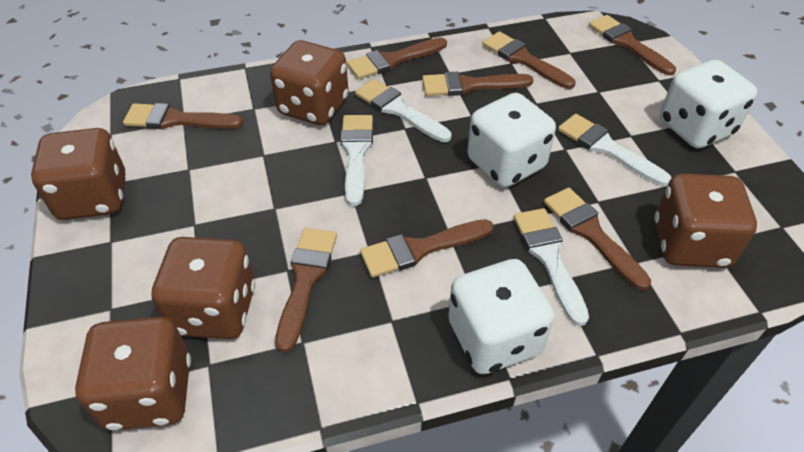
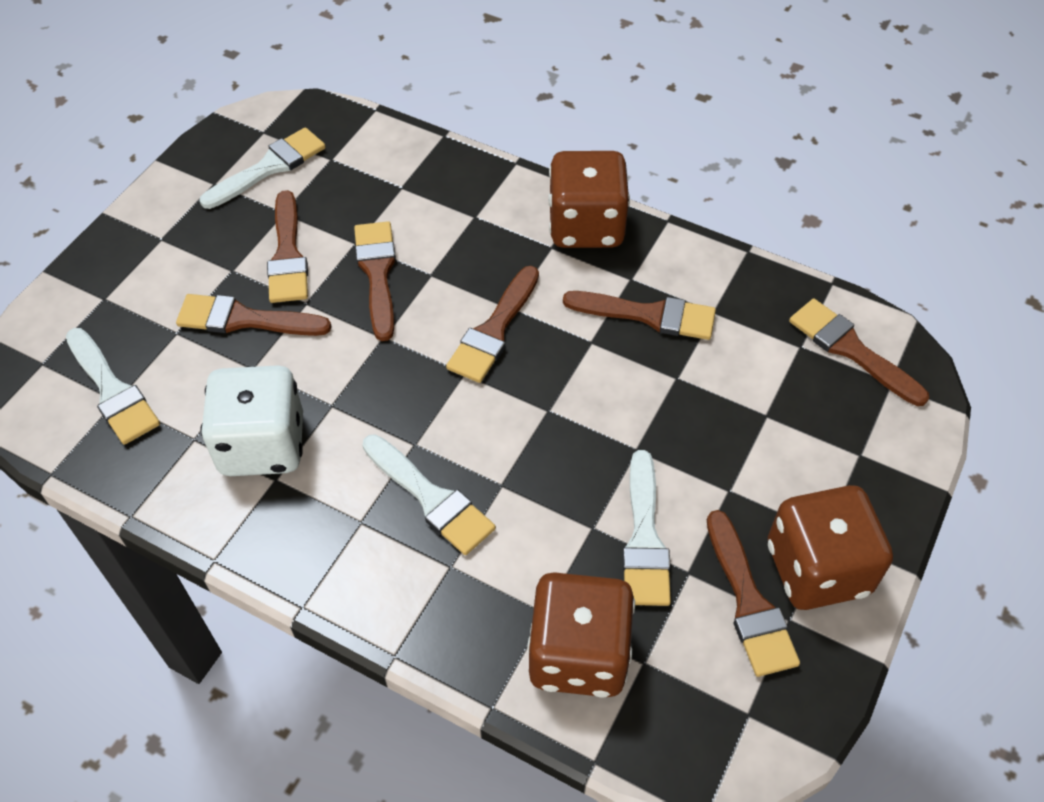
brown brush: 8 -> 7
brown dice: 5 -> 3
white dice: 3 -> 1

